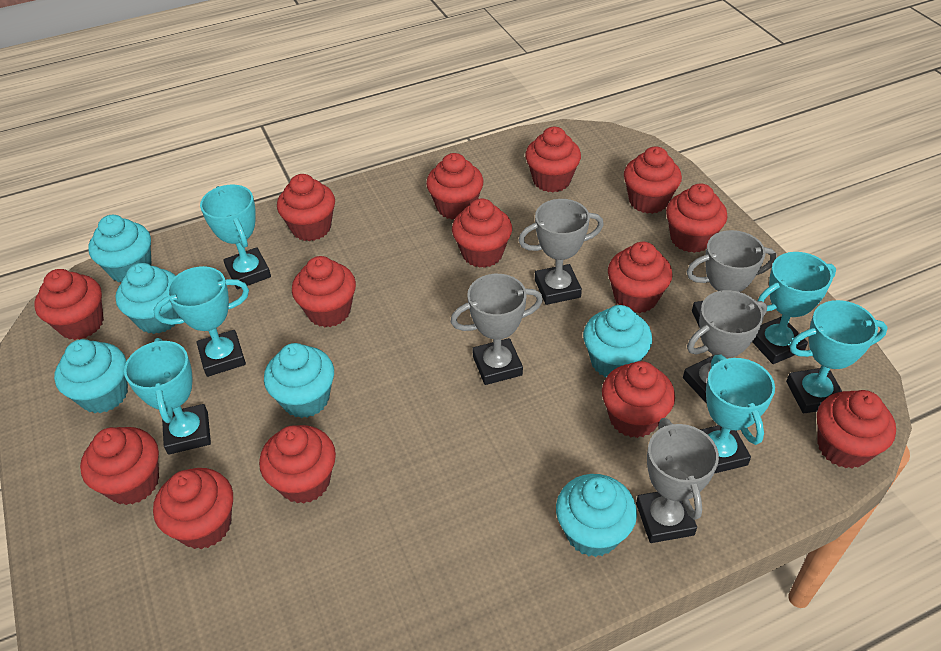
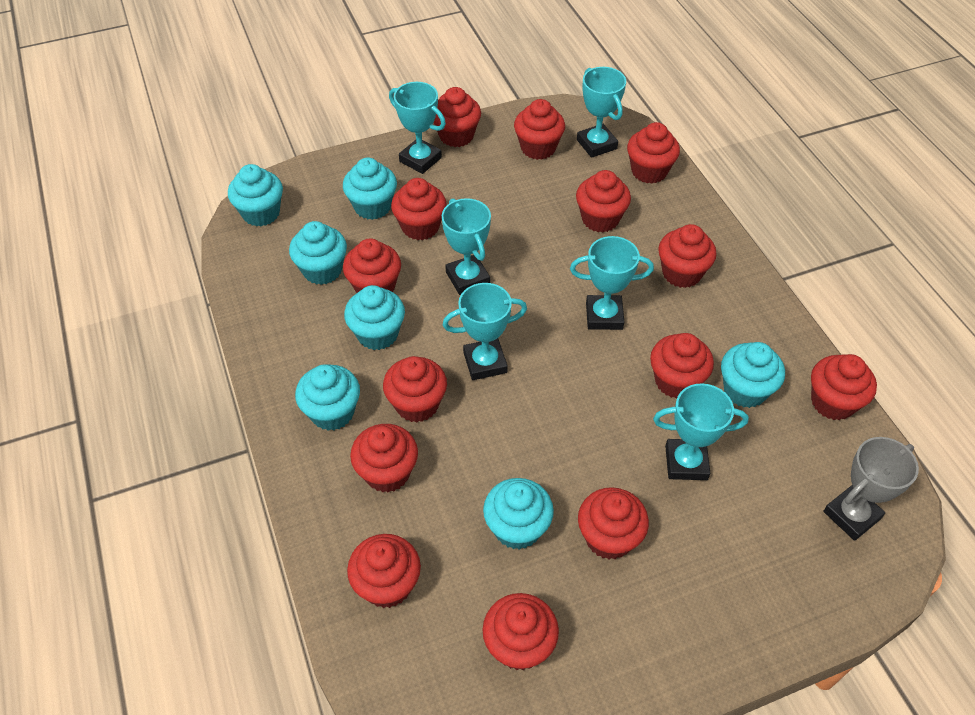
grey trophy: 5 -> 1
turquoise cupcake: 6 -> 7

